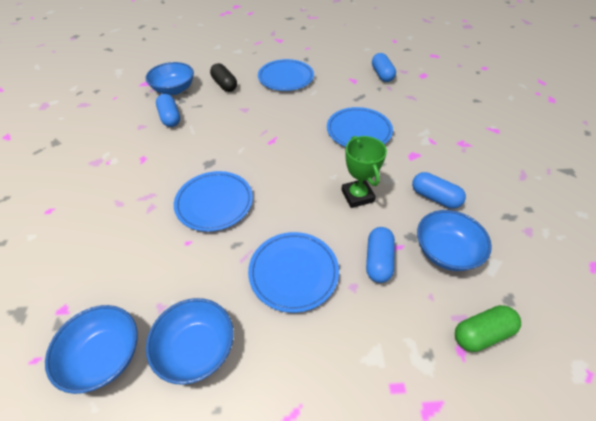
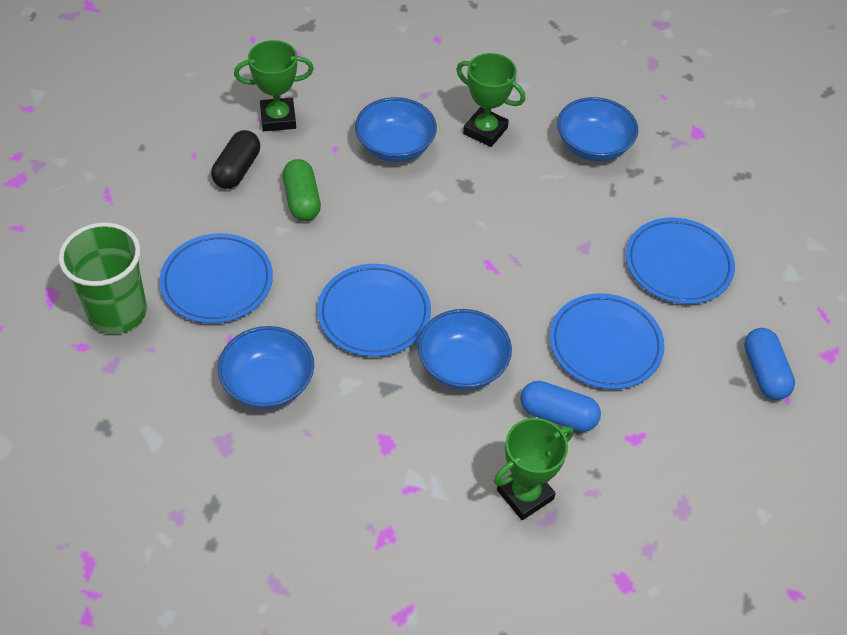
blue capsule: 4 -> 2
green cup: 0 -> 1
green trophy: 1 -> 3

